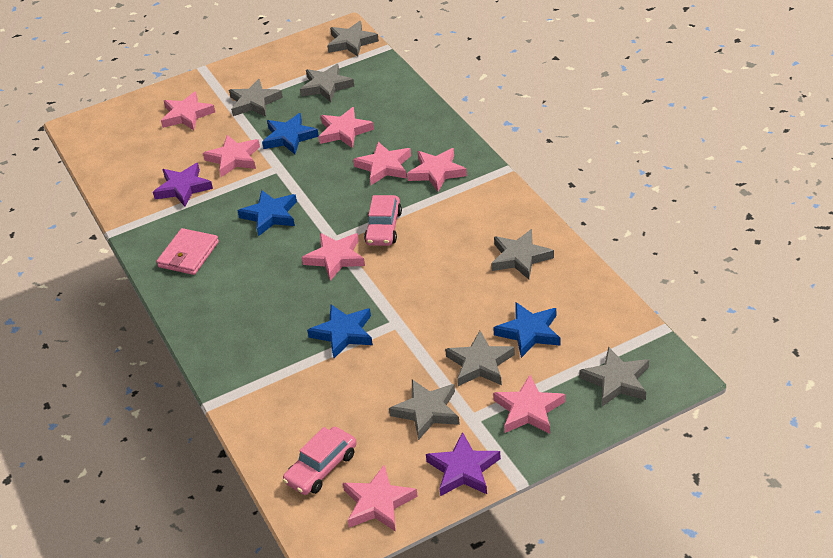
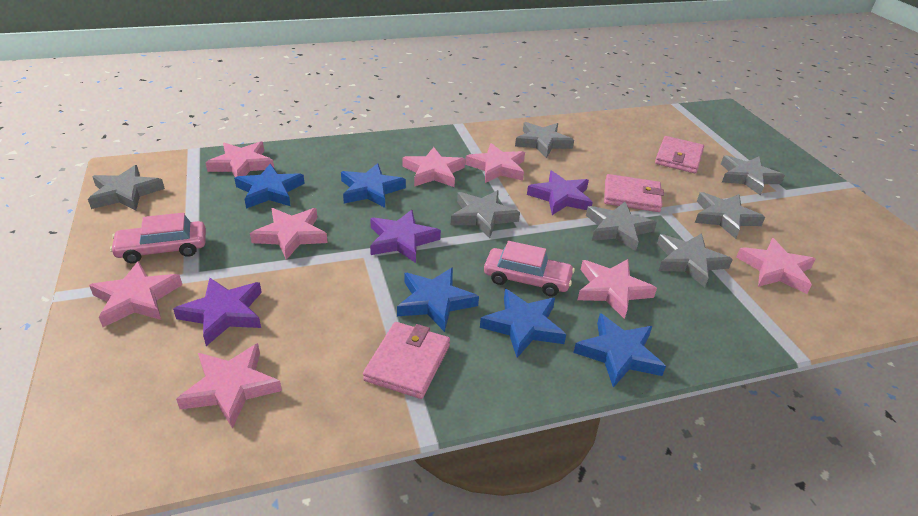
blue star: 4 -> 5
pink wallet: 1 -> 3
purple star: 2 -> 3

